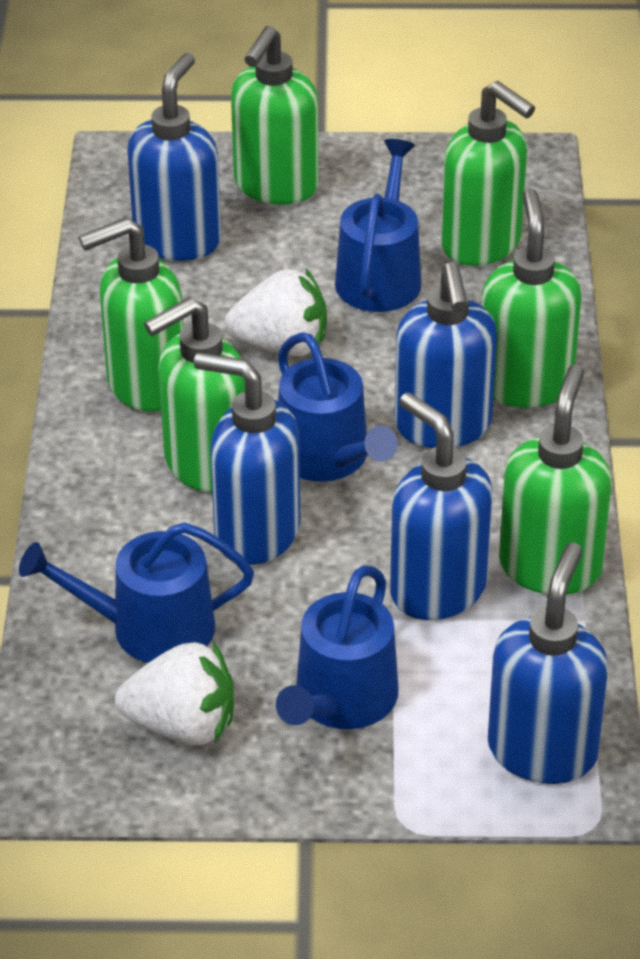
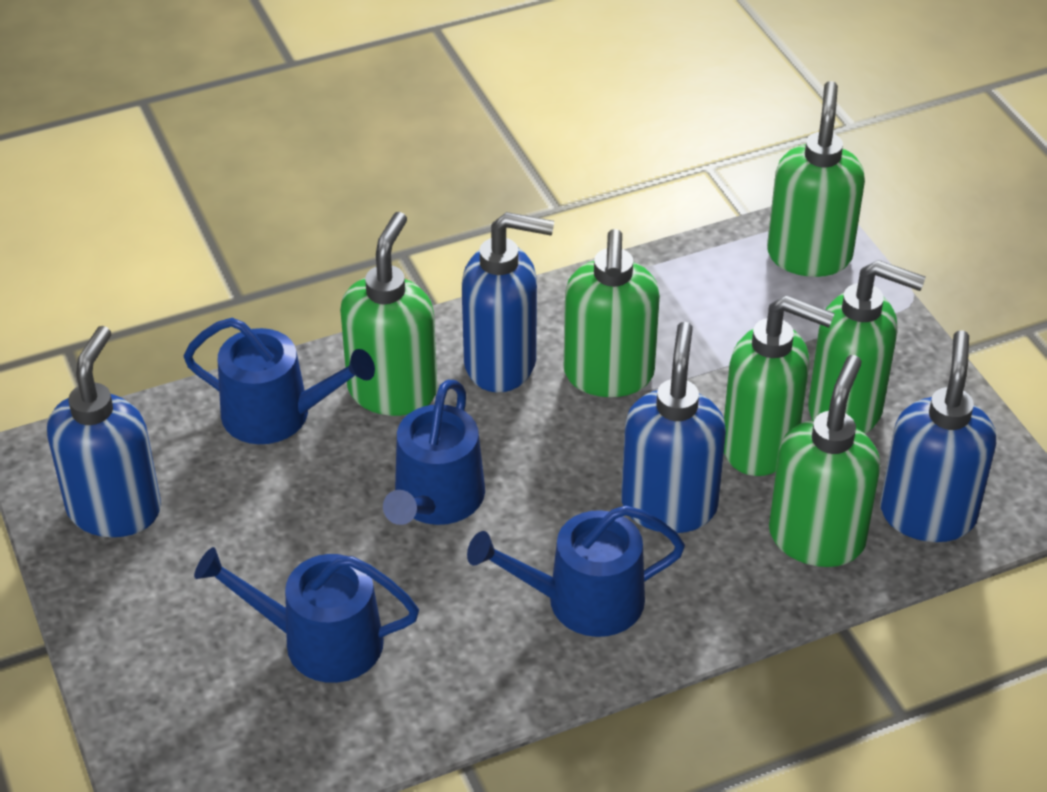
blue soap dispenser: 5 -> 4
white strawberry: 2 -> 0

